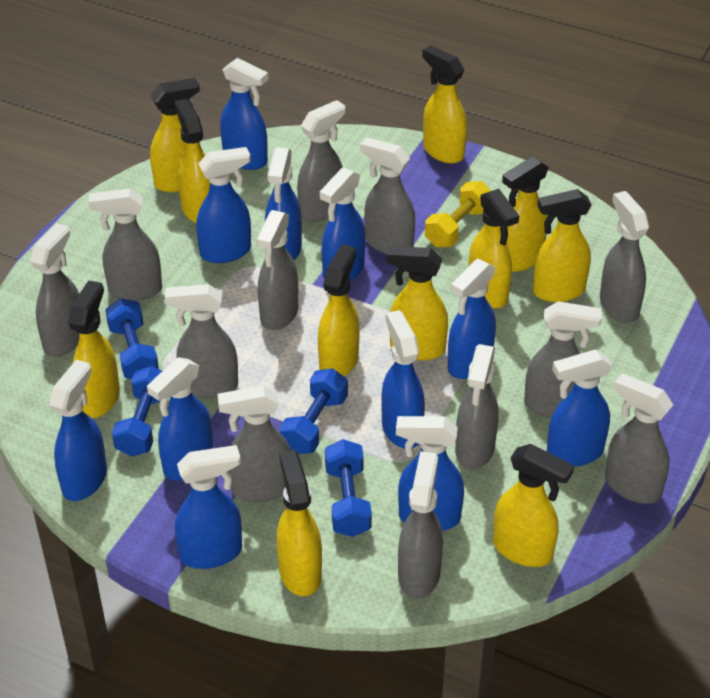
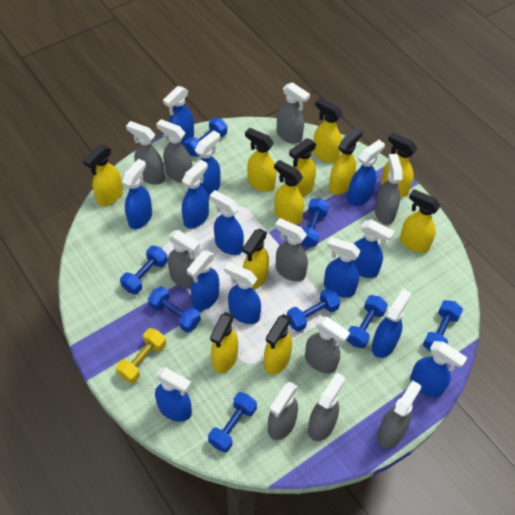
blue dumbbell: 4 -> 8
blue spray bottle: 11 -> 13
grey spray bottle: 12 -> 10

